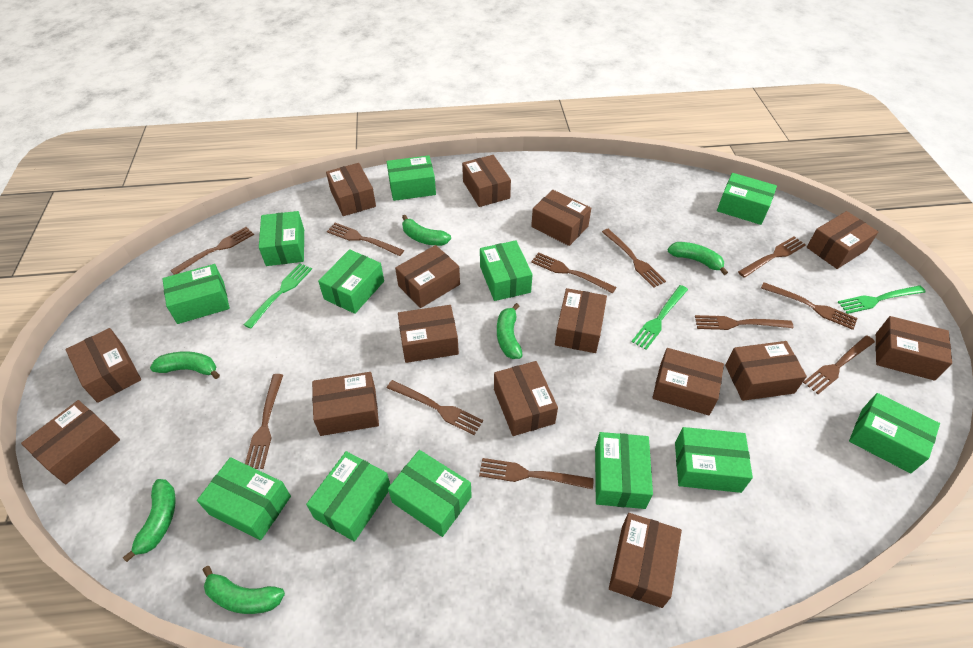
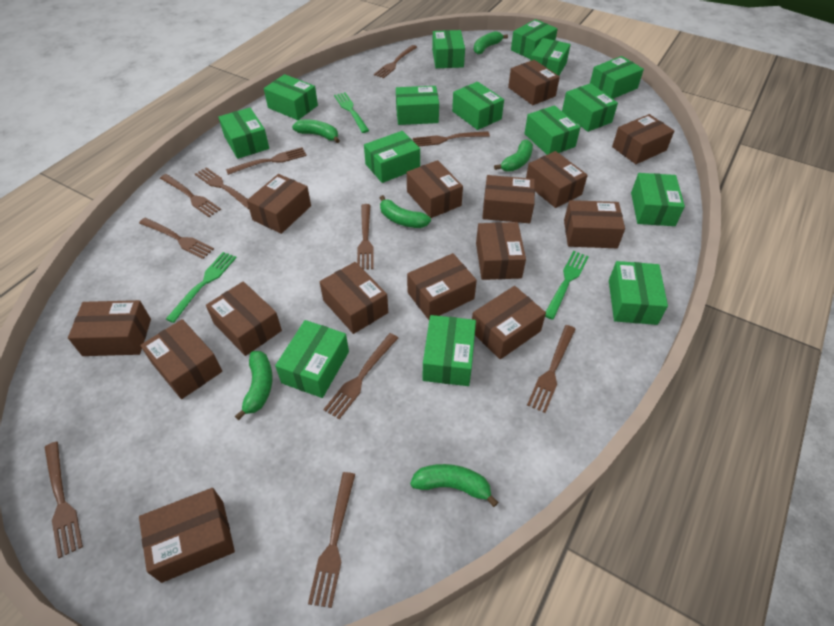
green box: 12 -> 15

